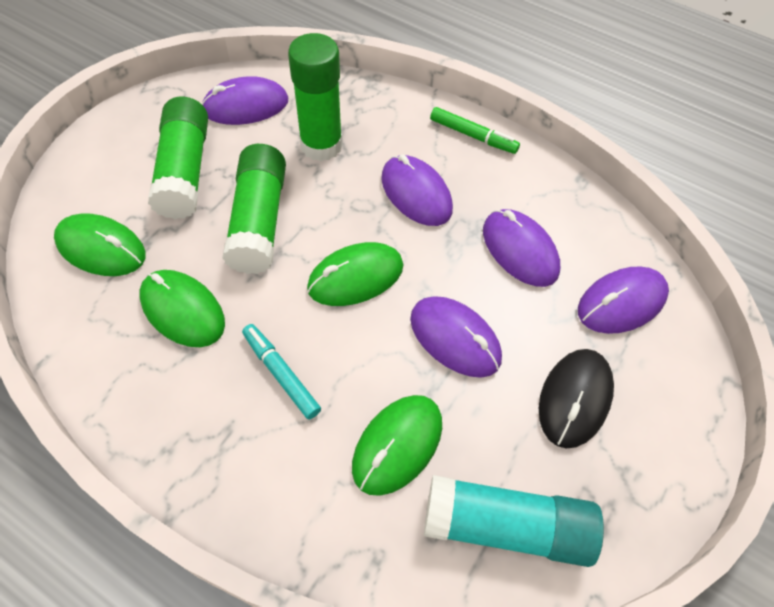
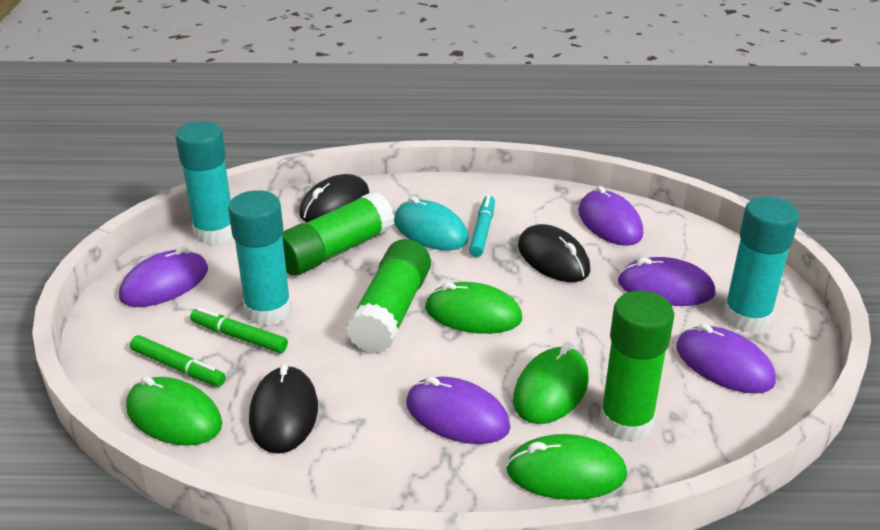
black mouse: 1 -> 3
green marker: 1 -> 2
turquoise glue stick: 1 -> 3
turquoise mouse: 0 -> 1

